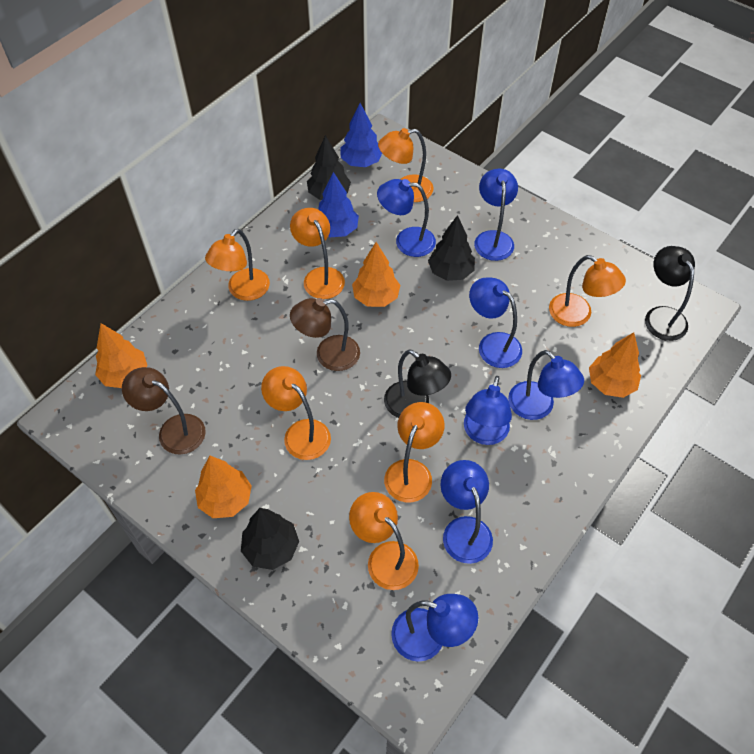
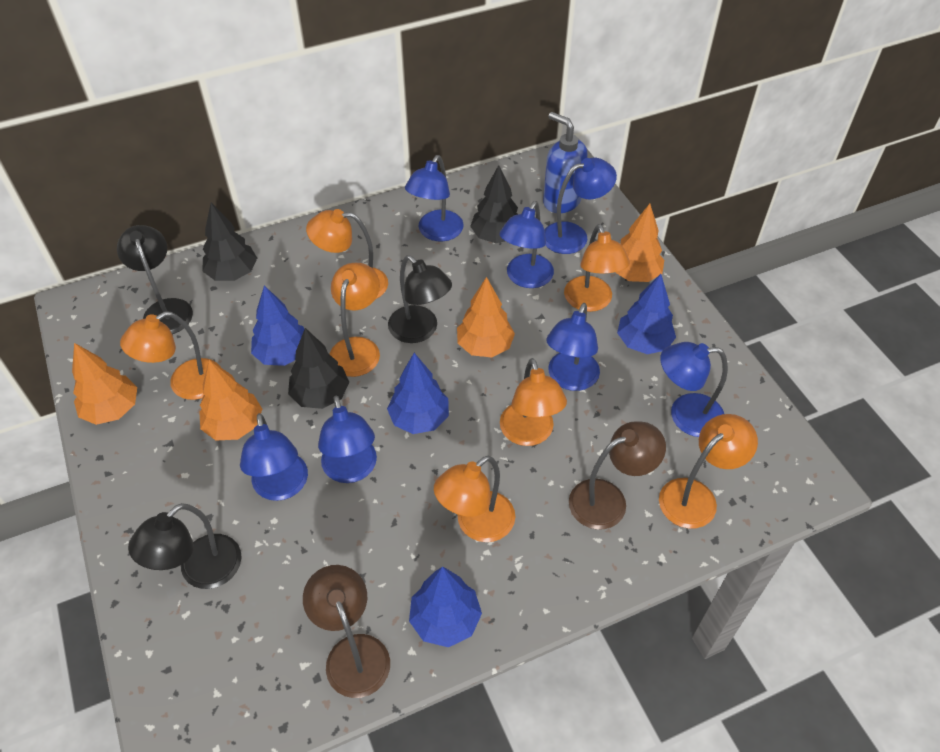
black lamp: 2 -> 3
blue soap dispenser: 0 -> 1
blue tree: 2 -> 4

